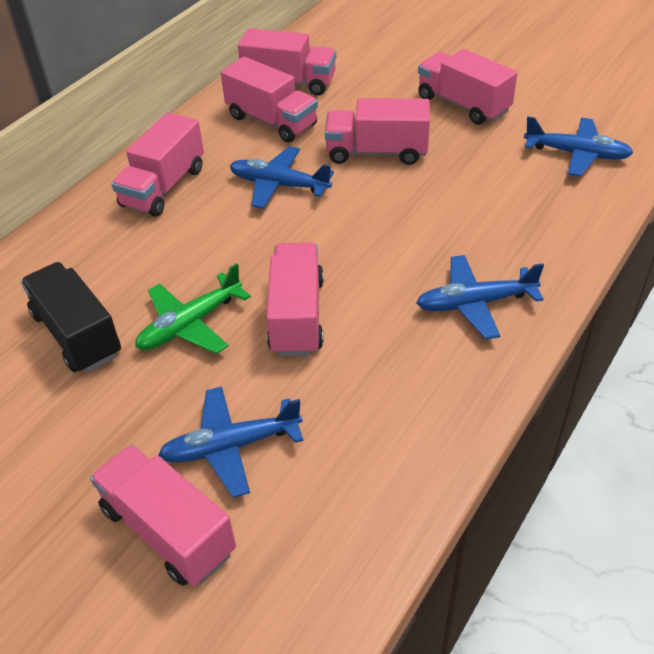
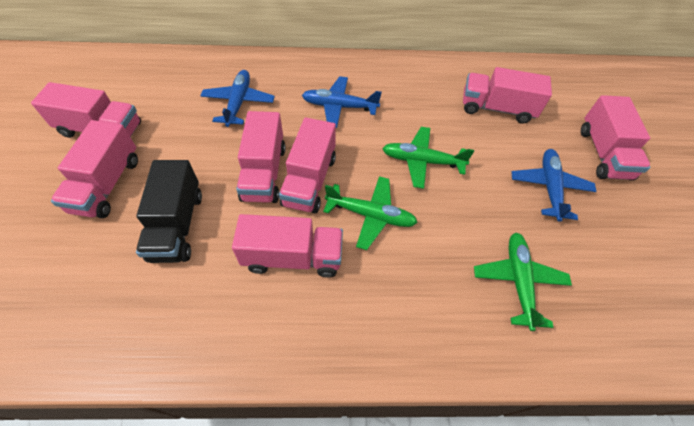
blue plane: 4 -> 3
green plane: 1 -> 3

